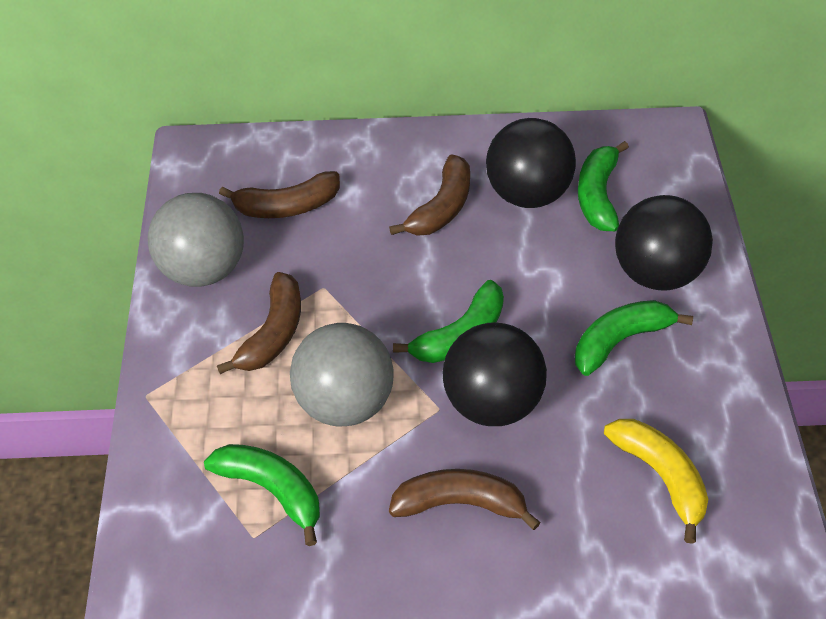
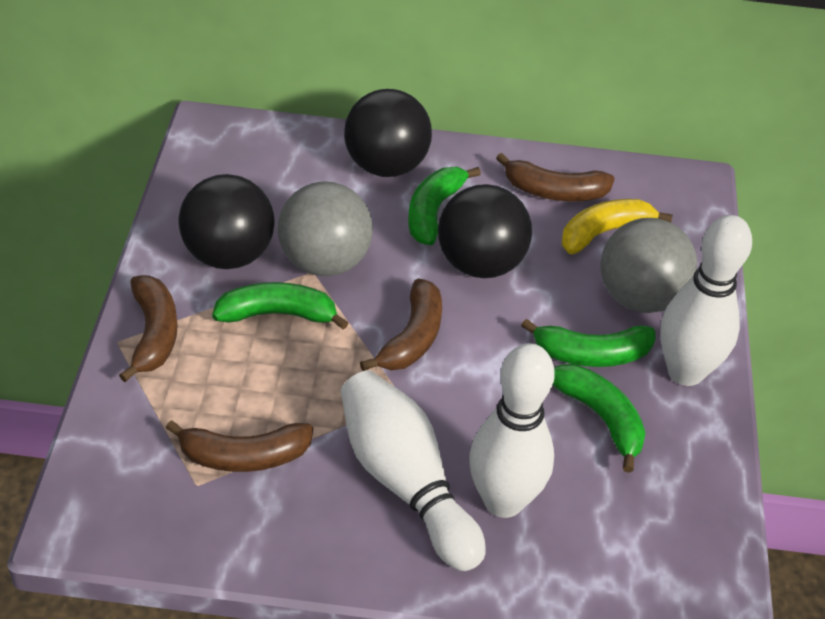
white bowling pin: 0 -> 3

